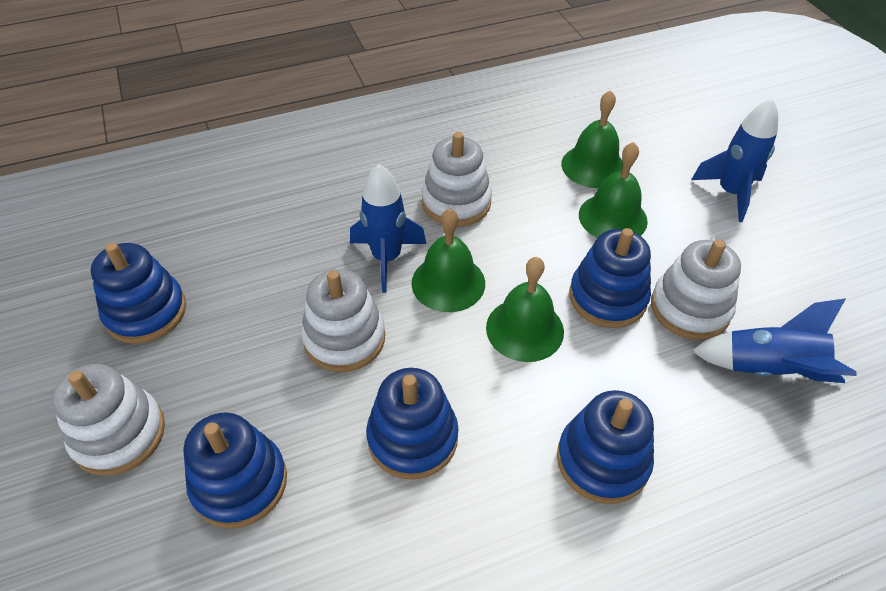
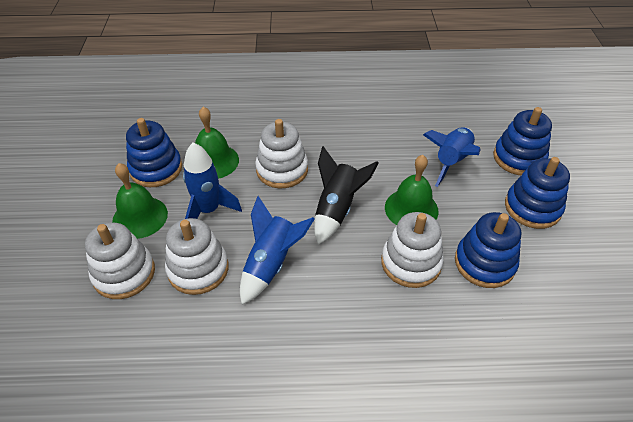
black rocket: 0 -> 1
blue stacking toy: 5 -> 4
green bell: 4 -> 3

